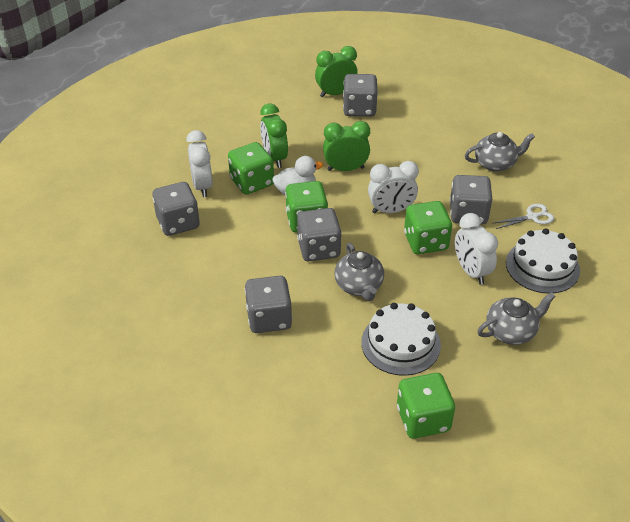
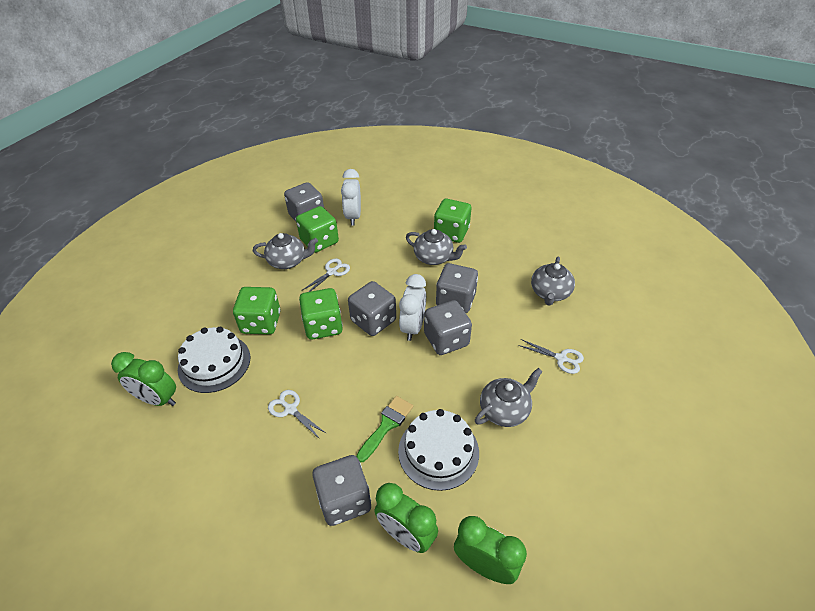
green brush: 0 -> 1
grey teapot: 3 -> 4
white clock: 3 -> 2
white duck: 1 -> 0
white scissors: 1 -> 3

